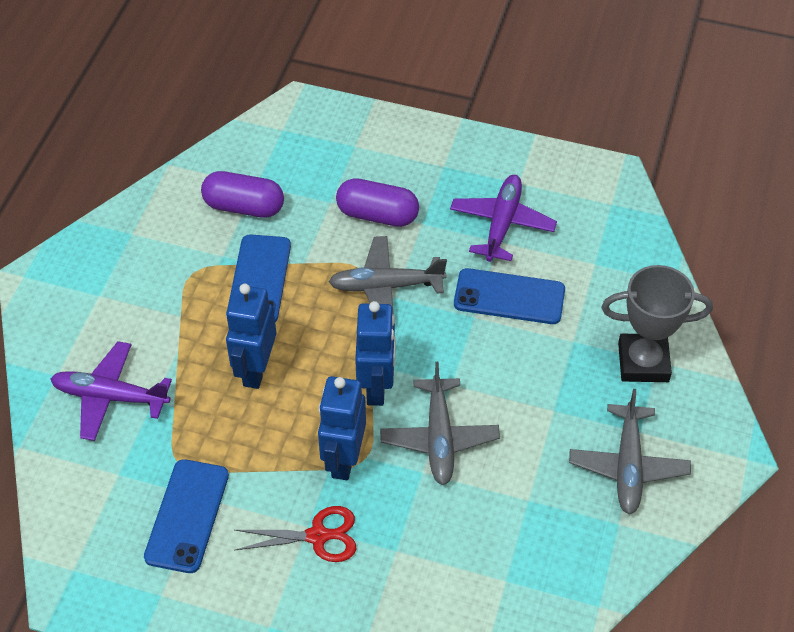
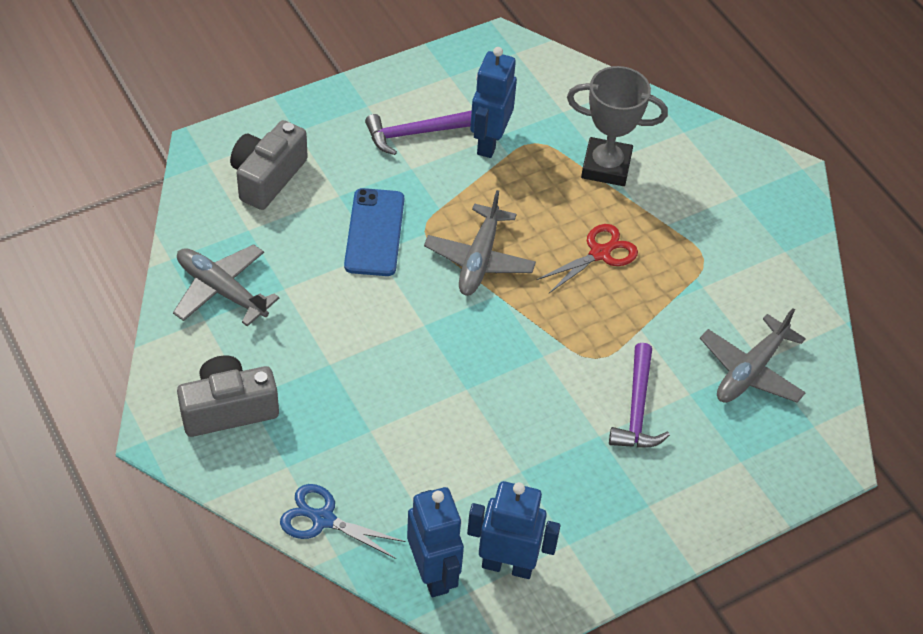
blue phone: 3 -> 1
blue scissors: 0 -> 1
grey camera: 0 -> 2
purple capsule: 2 -> 0
purple hammer: 0 -> 2
purple plane: 2 -> 0

